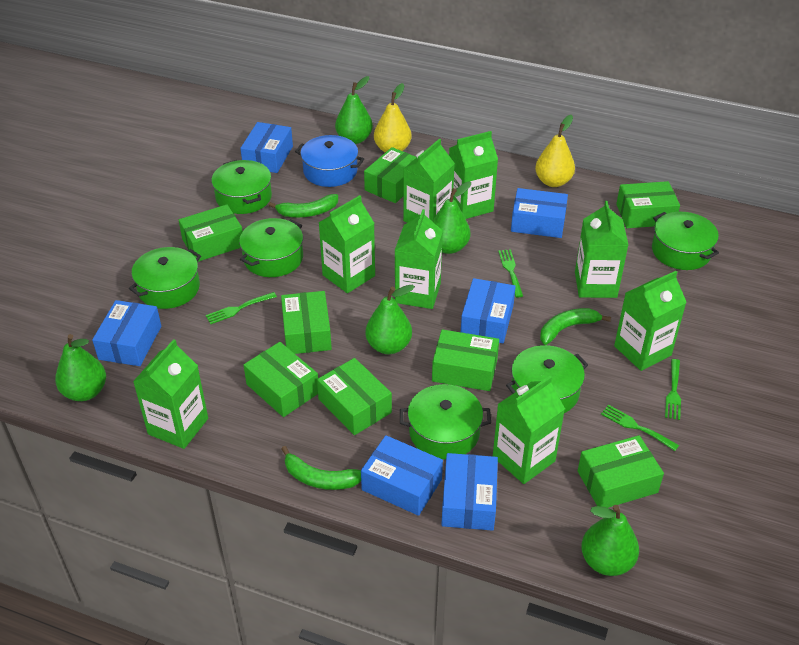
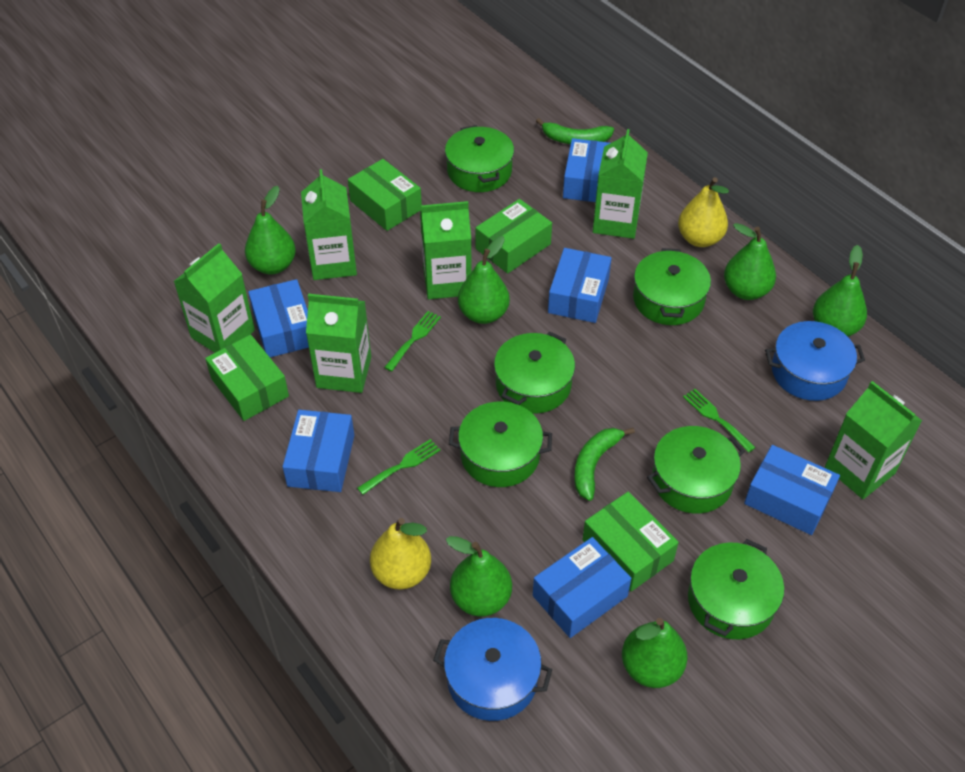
blue pot: 1 -> 2
green banana: 3 -> 2
green box: 8 -> 4
green carton: 8 -> 6
green fork: 4 -> 3
green pear: 5 -> 6

